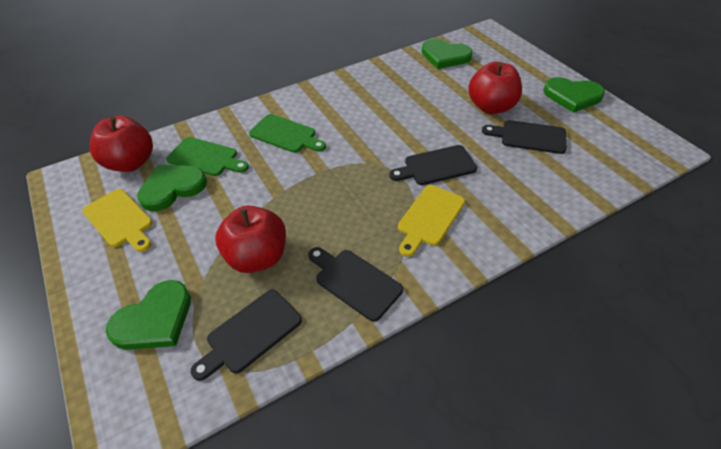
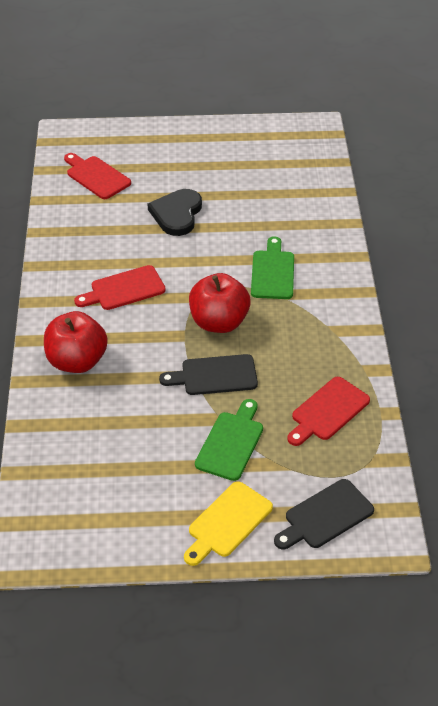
black cutting board: 4 -> 2
black heart: 0 -> 1
green heart: 4 -> 0
red apple: 3 -> 2
red cutting board: 0 -> 3
yellow cutting board: 2 -> 1

